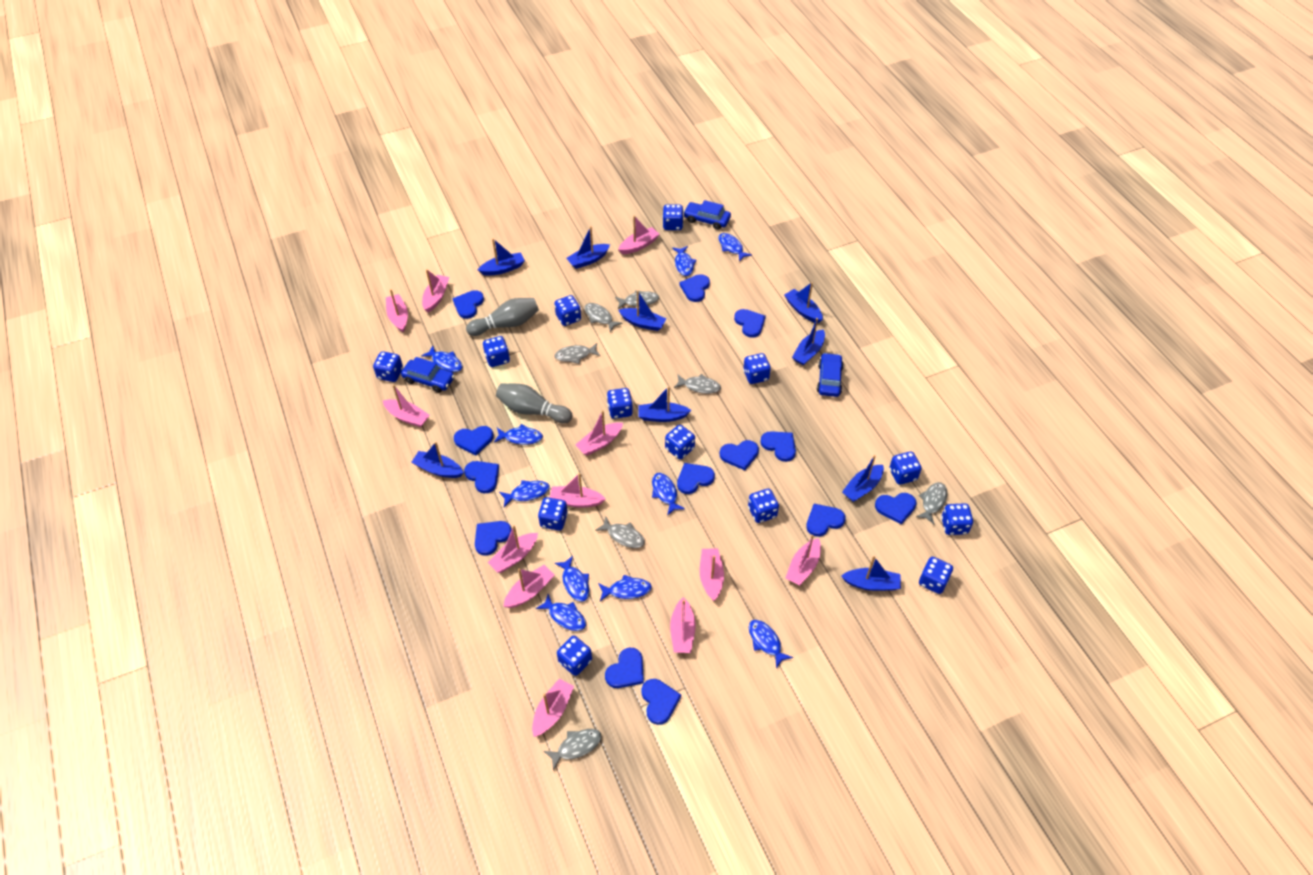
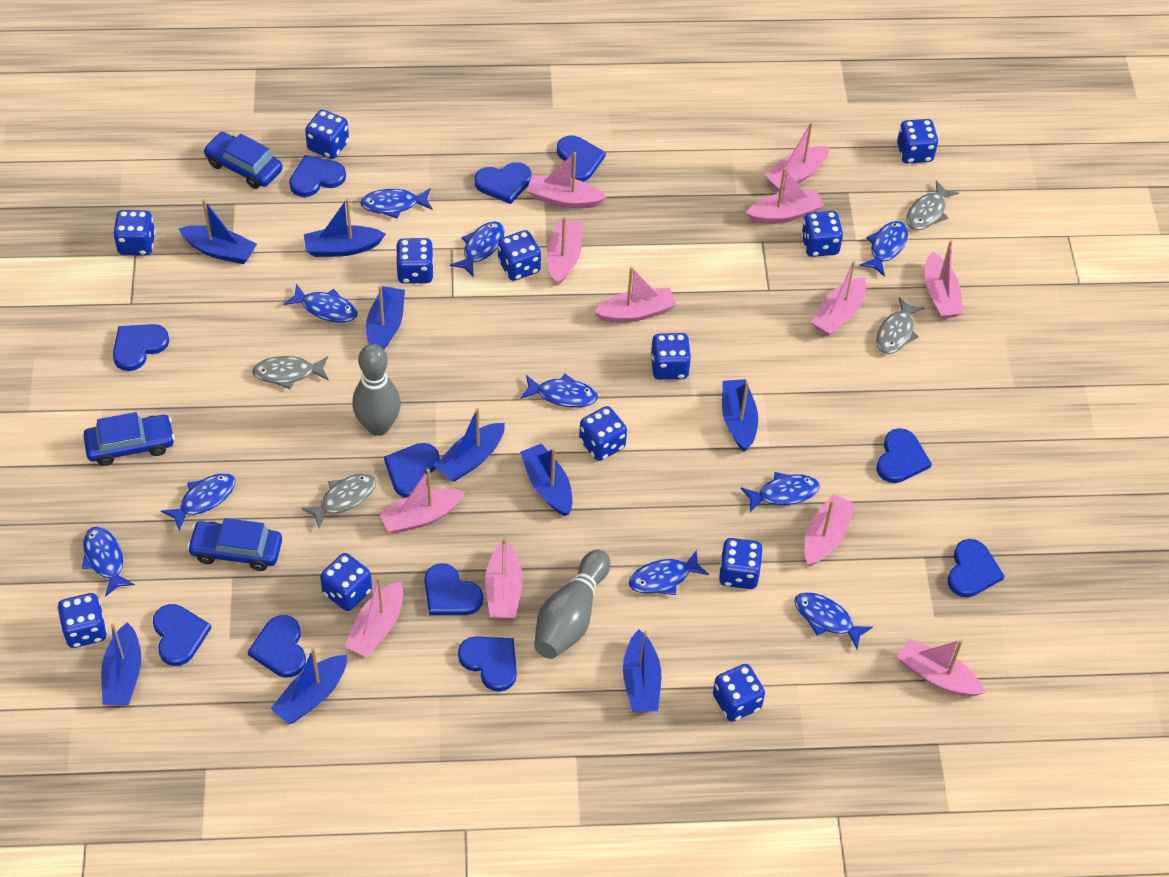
blue dice: 13 -> 12
blue heart: 13 -> 11
grey fish: 7 -> 4

